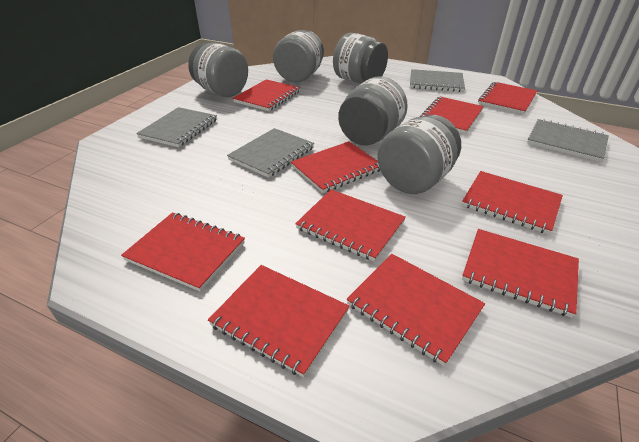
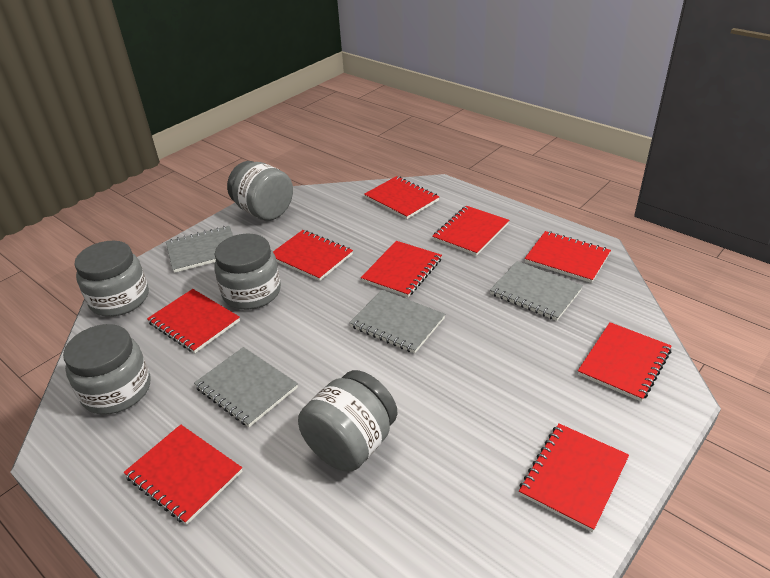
red notebook: 10 -> 9

